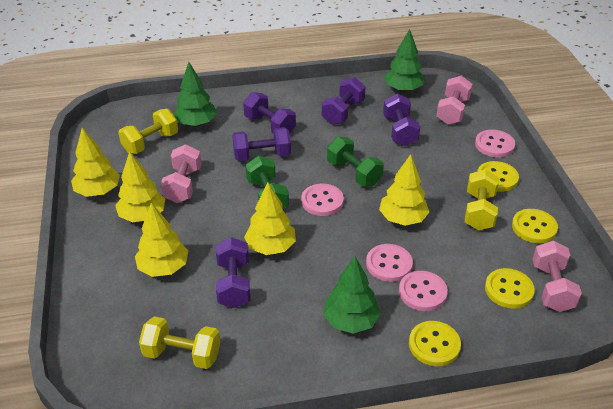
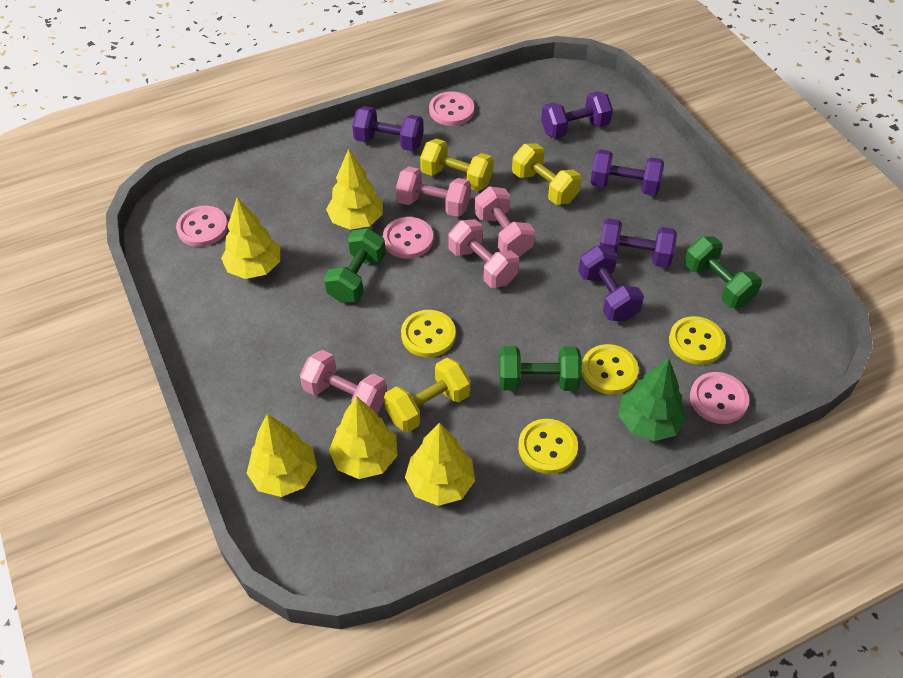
green dumbbell: 2 -> 3
green tree: 3 -> 1
pink dumbbell: 3 -> 4

